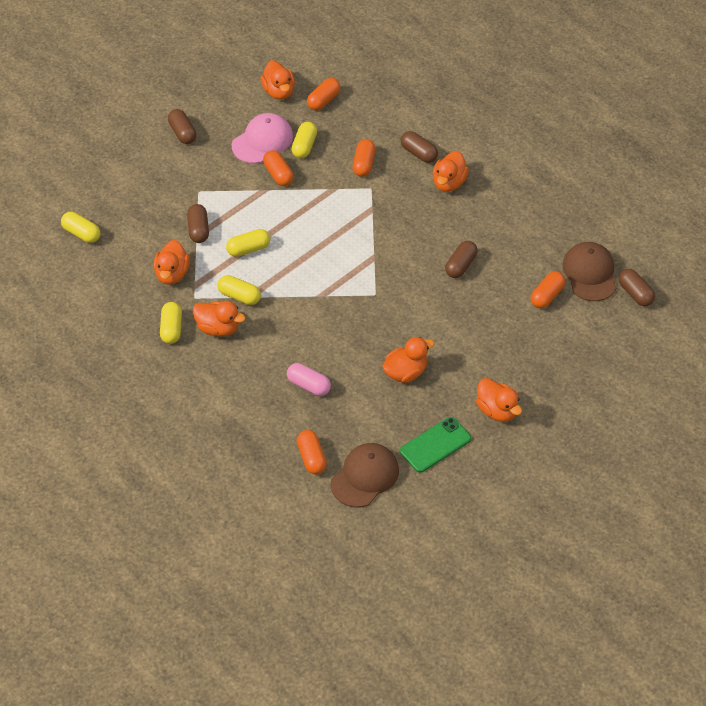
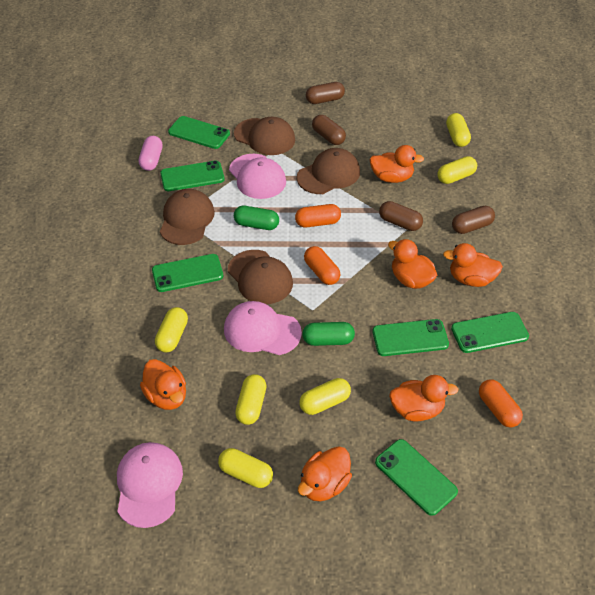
brown cap: 2 -> 4
brown capsule: 5 -> 4
green capsule: 0 -> 2
green phone: 1 -> 6
orange capsule: 5 -> 3
pink cap: 1 -> 3
yellow capsule: 5 -> 6

